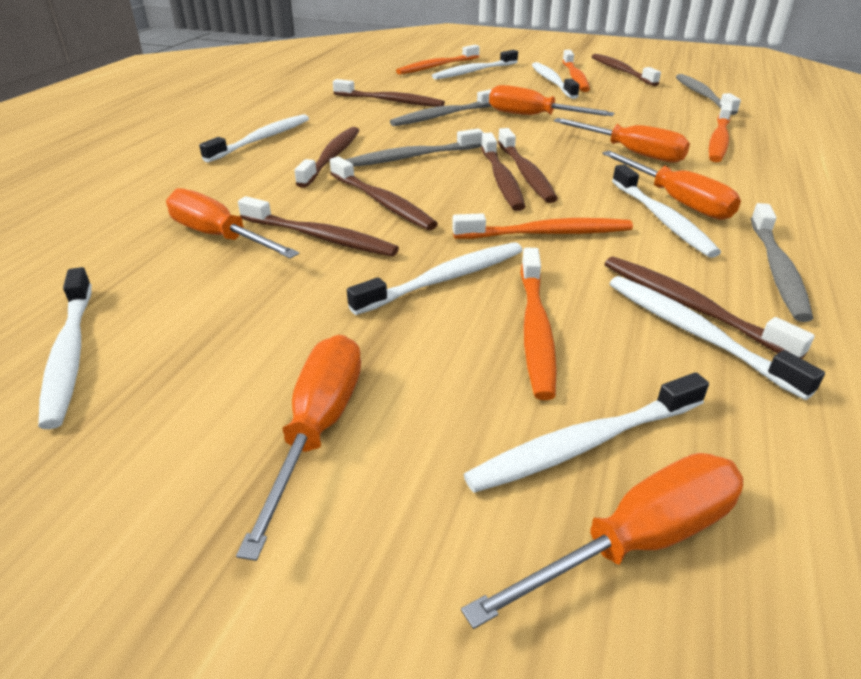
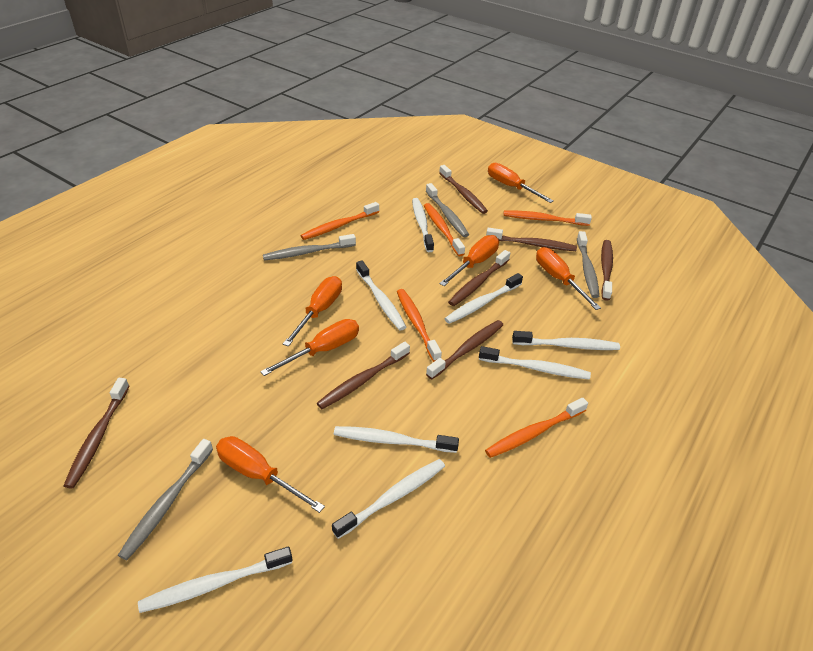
brown toothbrush: 8 -> 7

